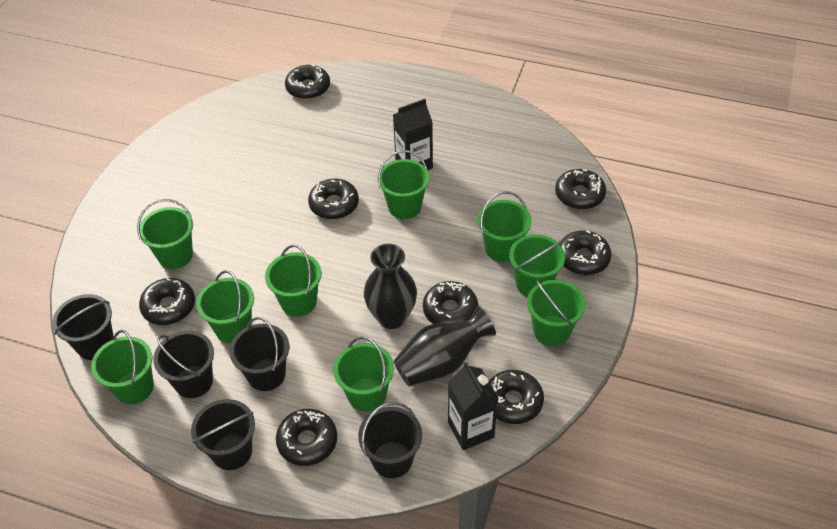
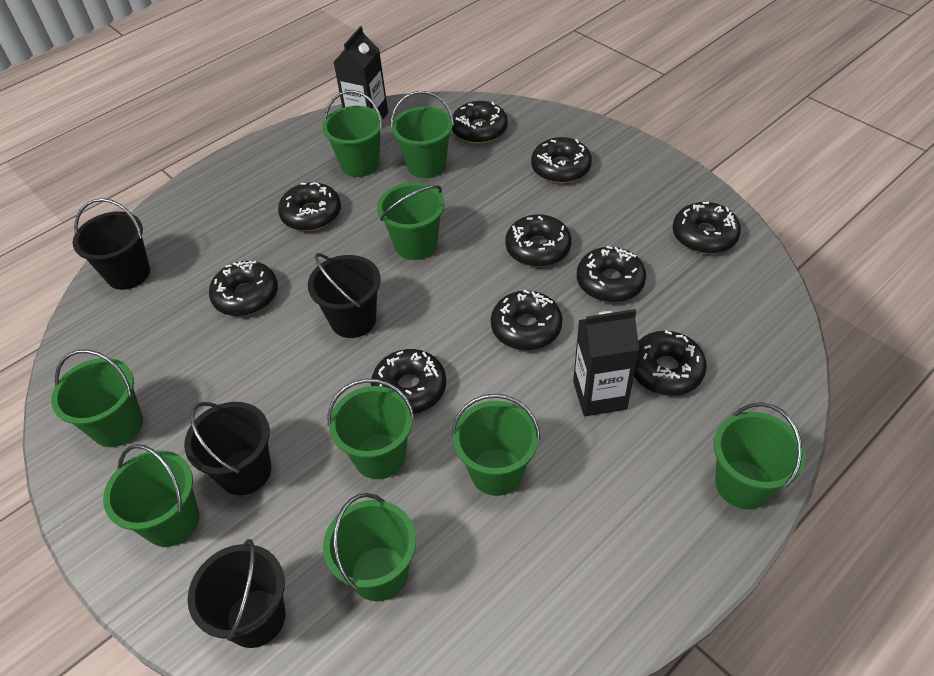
black bucket: 5 -> 4
black donut: 8 -> 10
black vase: 2 -> 0

